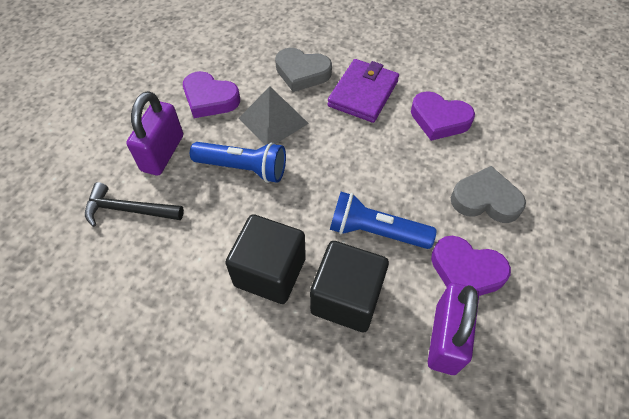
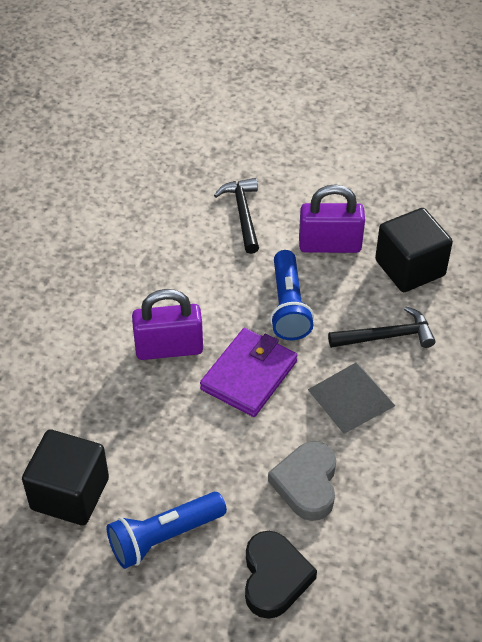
black hammer: 1 -> 2
black heart: 0 -> 1
grey heart: 2 -> 1
purple heart: 3 -> 0

